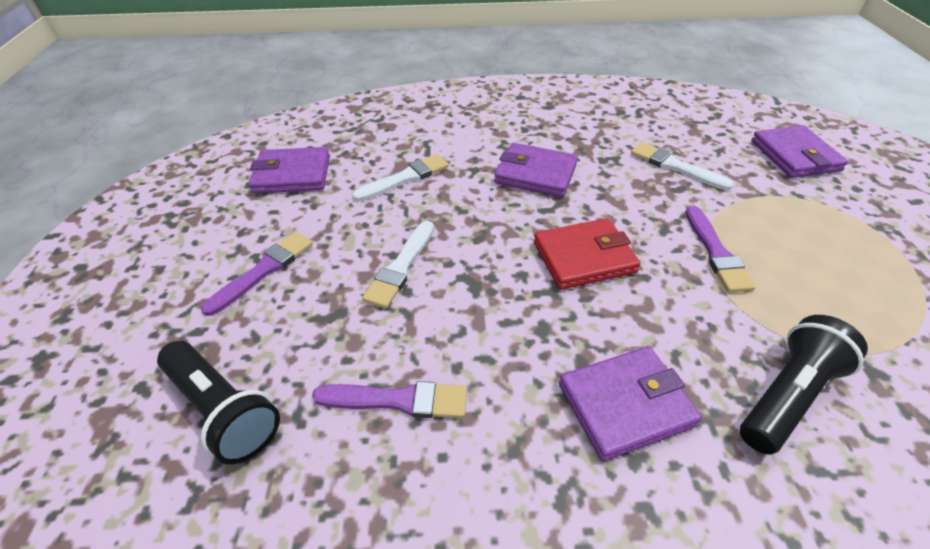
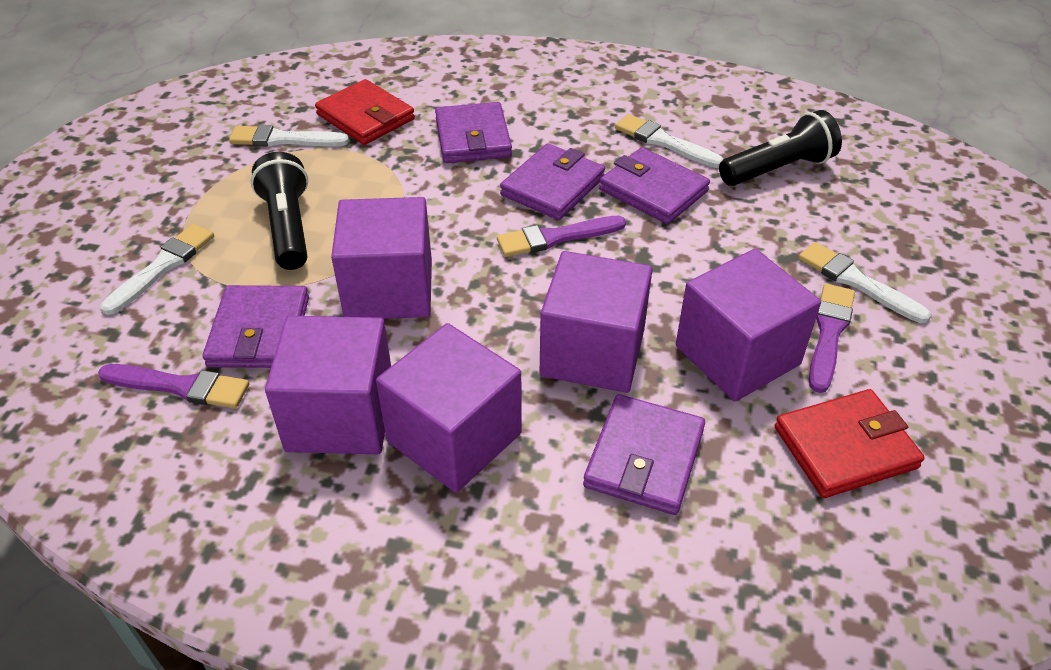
purple cube: 0 -> 5
purple wallet: 4 -> 5
red wallet: 1 -> 2
white brush: 3 -> 4

